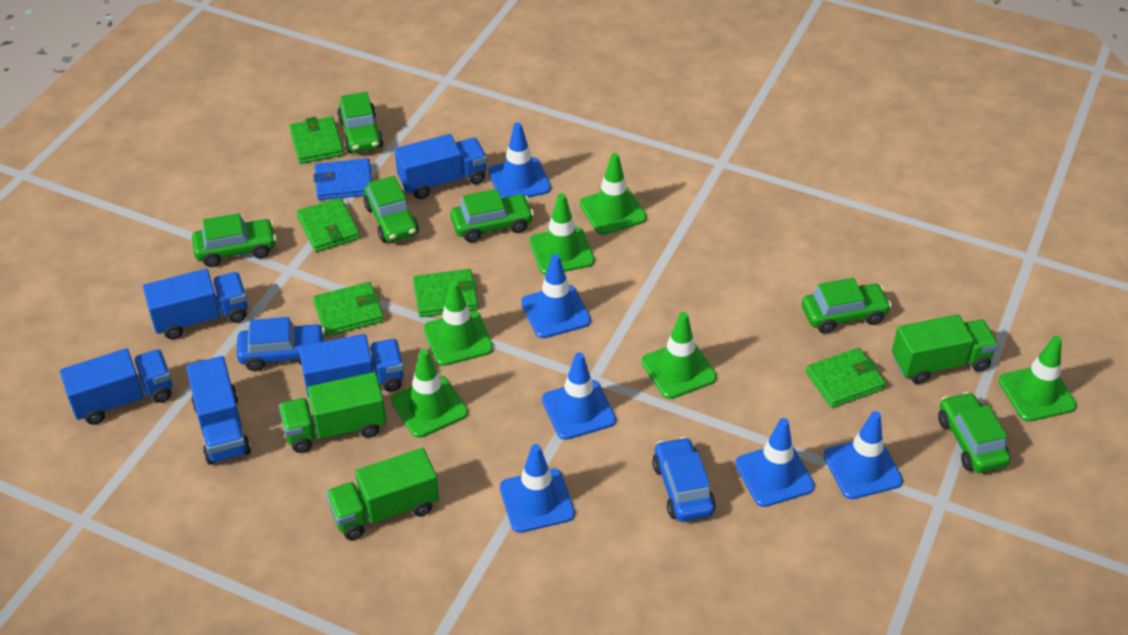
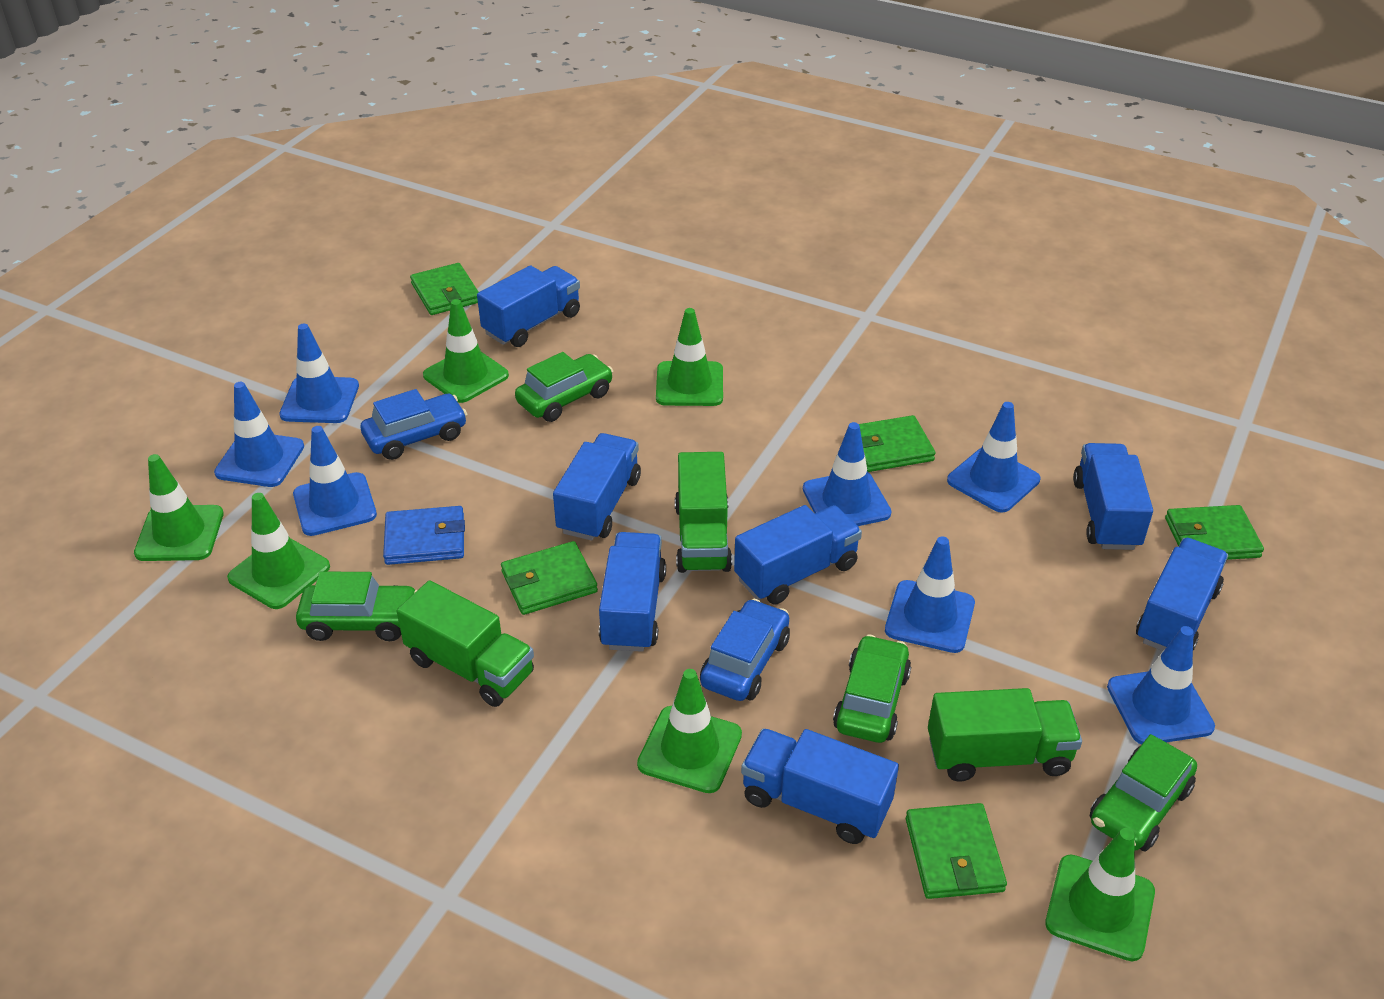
blue traffic cone: 6 -> 7
blue truck: 5 -> 7
green car: 6 -> 4

